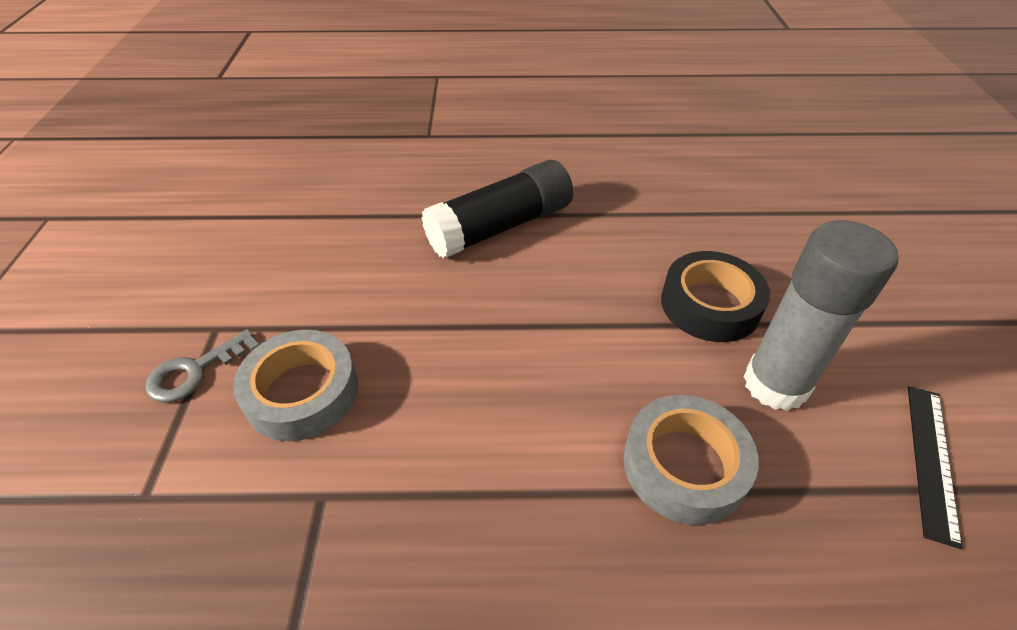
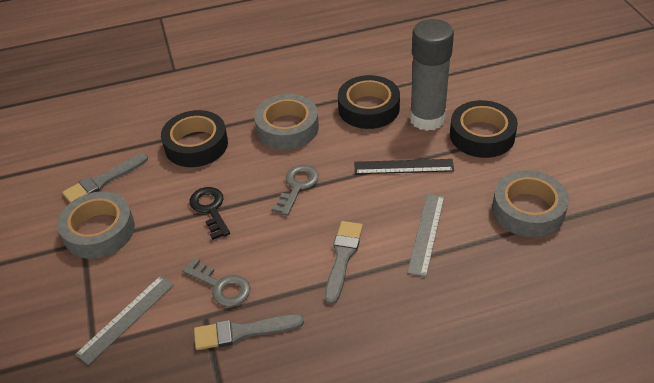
black glue stick: 1 -> 0
black key: 0 -> 1
black tape: 1 -> 3
grey brush: 0 -> 3
grey key: 1 -> 2
grey ruler: 0 -> 2
grey tape: 2 -> 3

